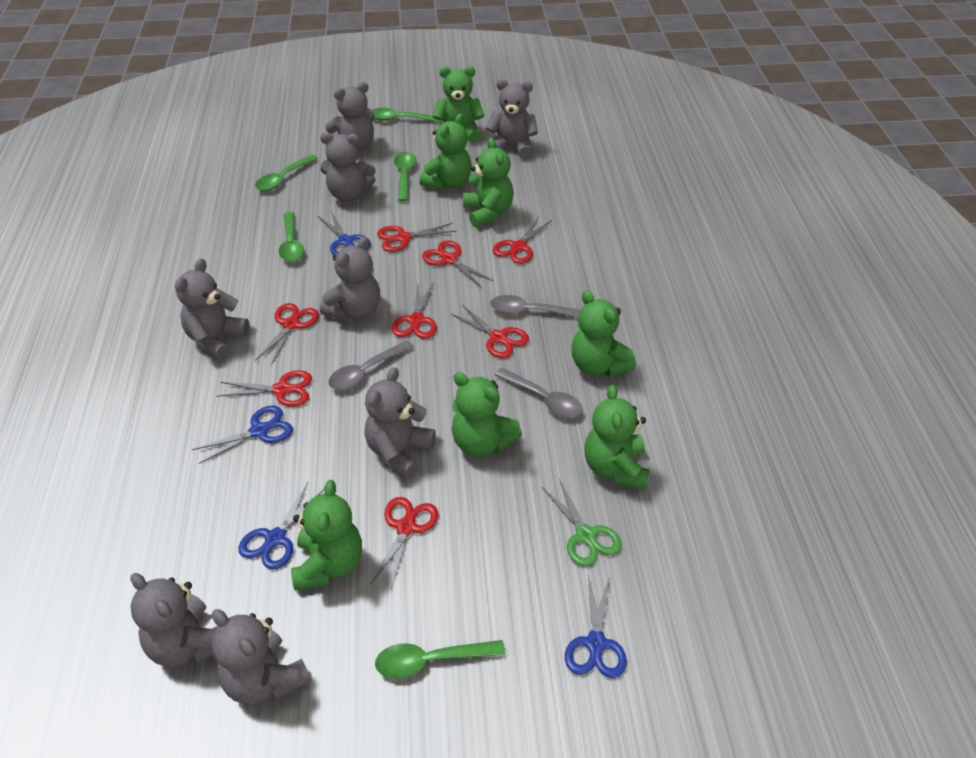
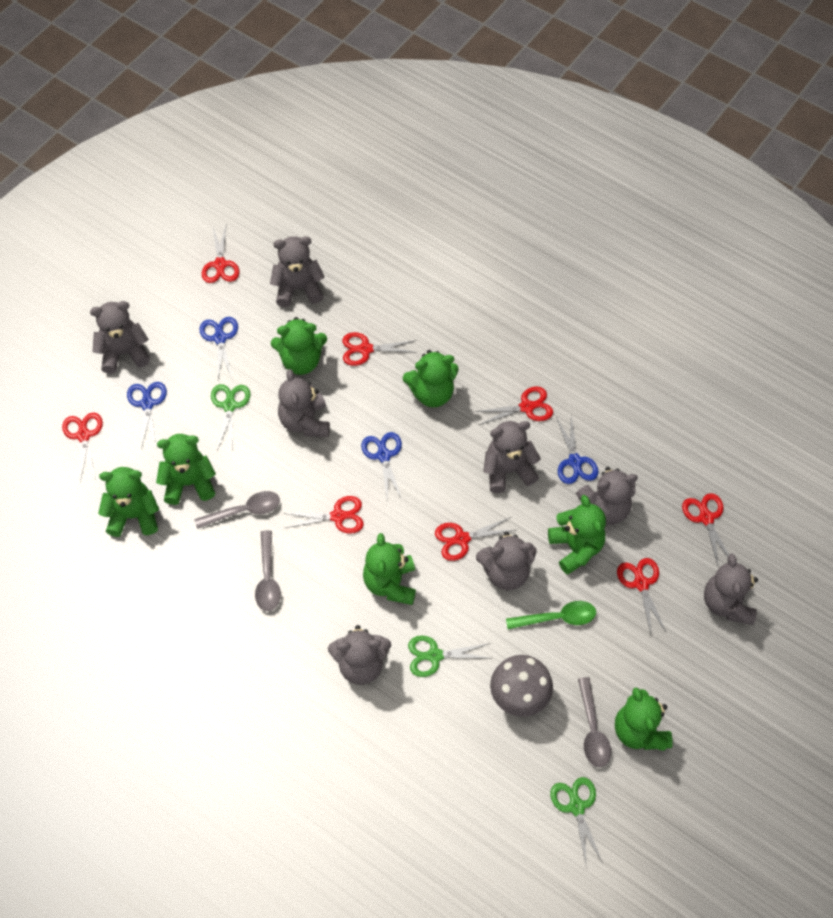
green scissors: 1 -> 3
green spoon: 5 -> 1
grey mushroom: 0 -> 1

